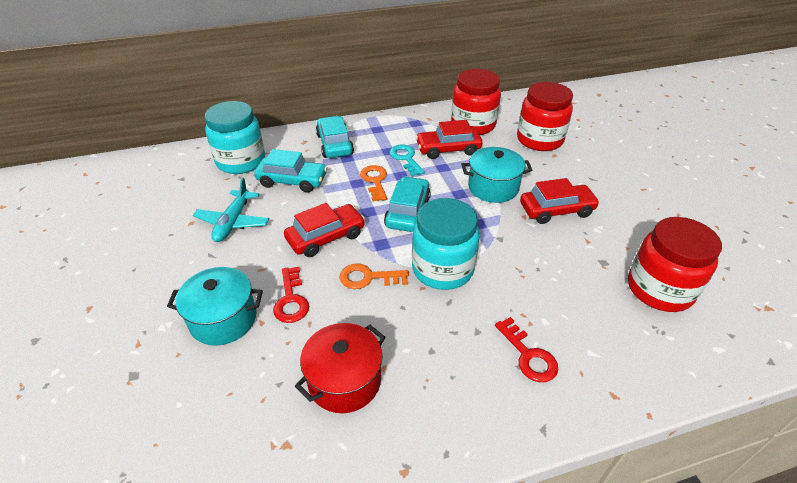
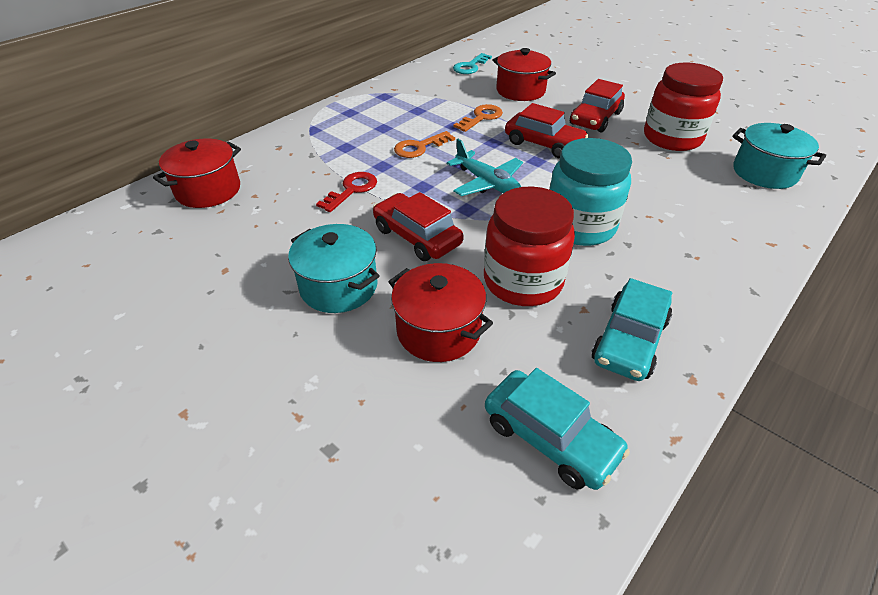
red jar: 3 -> 2
red key: 2 -> 1
red pot: 1 -> 3
turquoise car: 3 -> 2
turquoise jar: 2 -> 1

